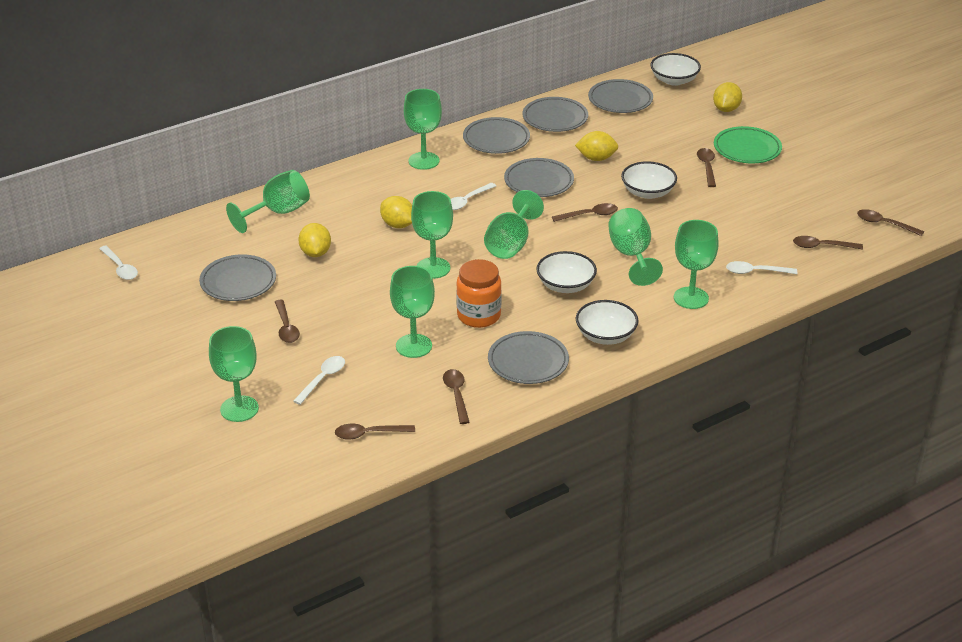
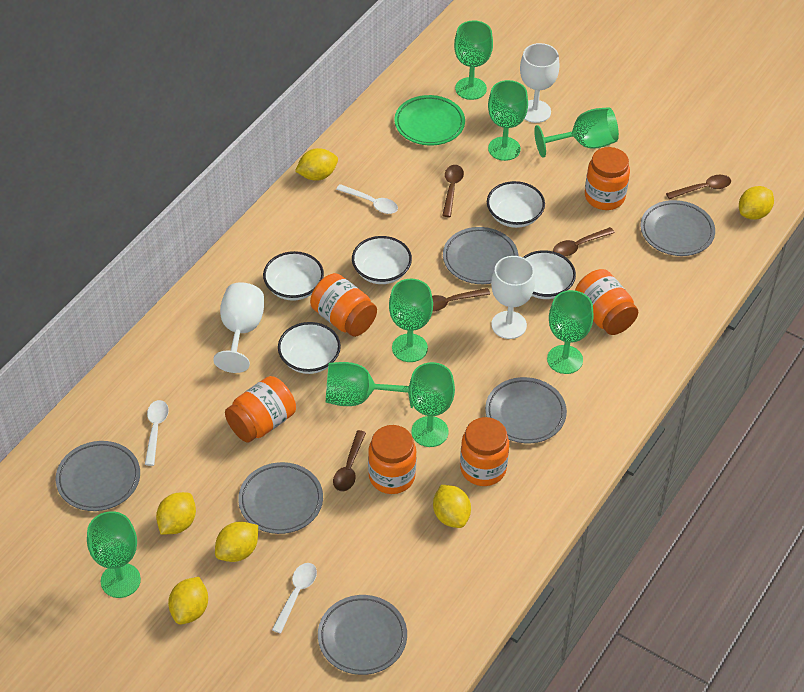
brown spoon: 7 -> 5
orange jar: 1 -> 6
white bowl: 4 -> 5
white goblet: 0 -> 3
white spoon: 4 -> 3
yellow lemon: 4 -> 6

